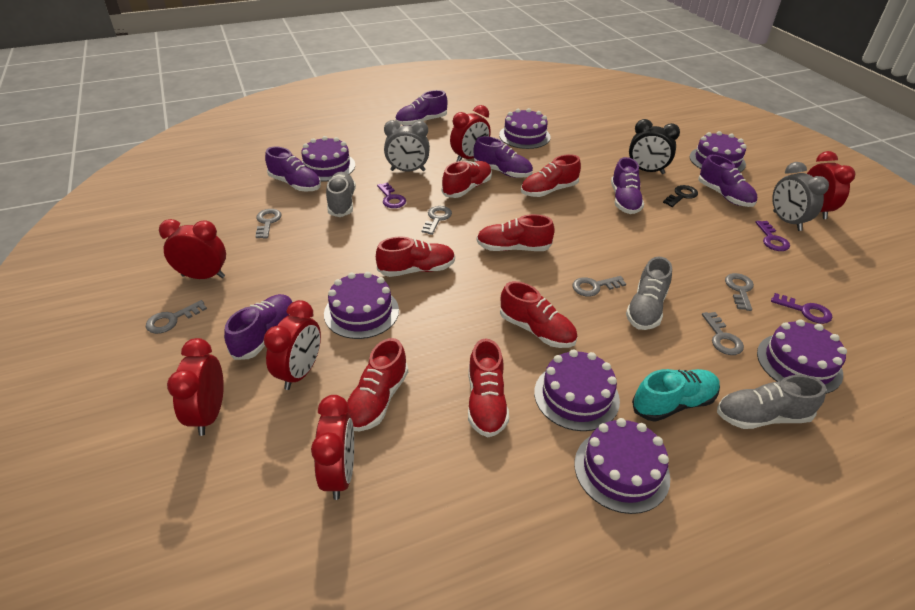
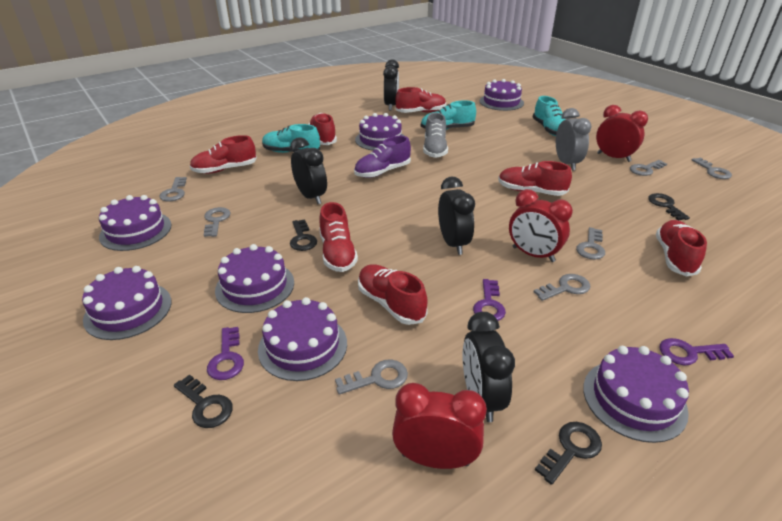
black clock: 1 -> 4
black key: 1 -> 4
grey clock: 2 -> 1
grey key: 6 -> 7
grey shoe: 3 -> 1
purple shoe: 6 -> 1
red clock: 6 -> 3
turquoise shoe: 1 -> 3

